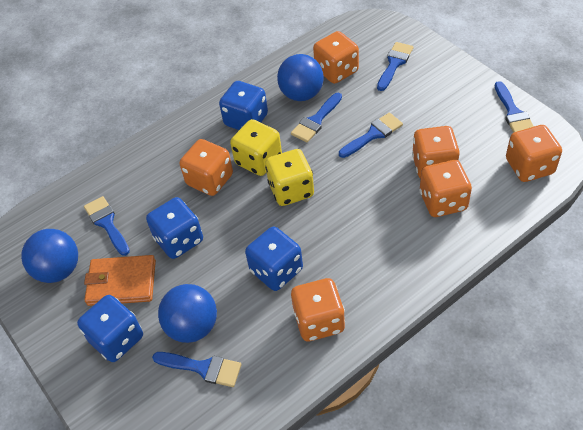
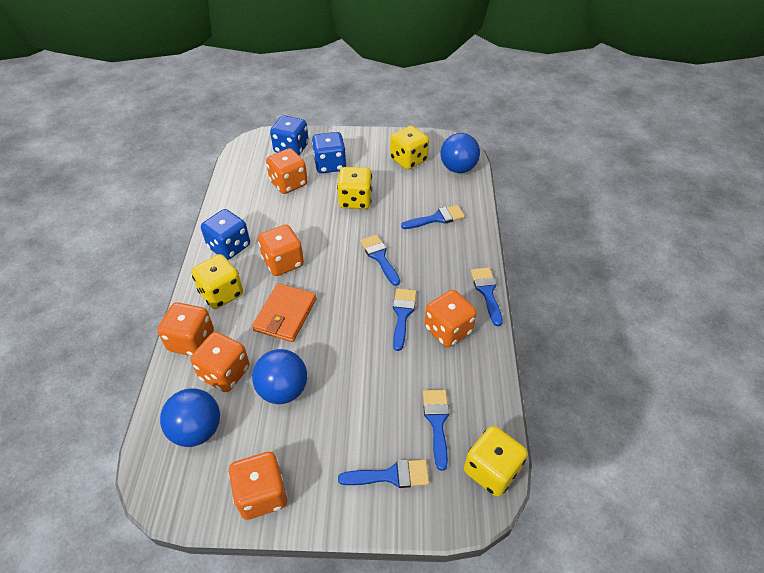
blue dice: 4 -> 3
yellow dice: 2 -> 4

